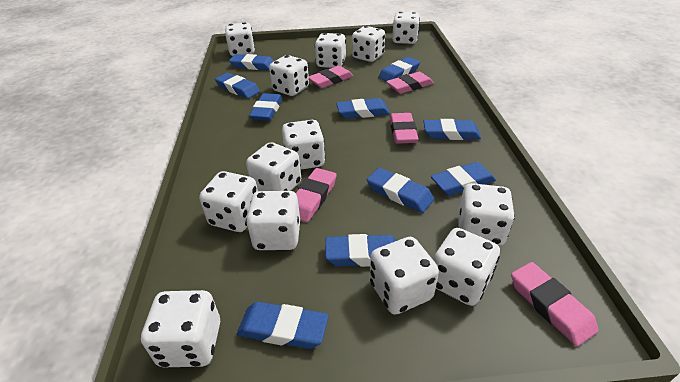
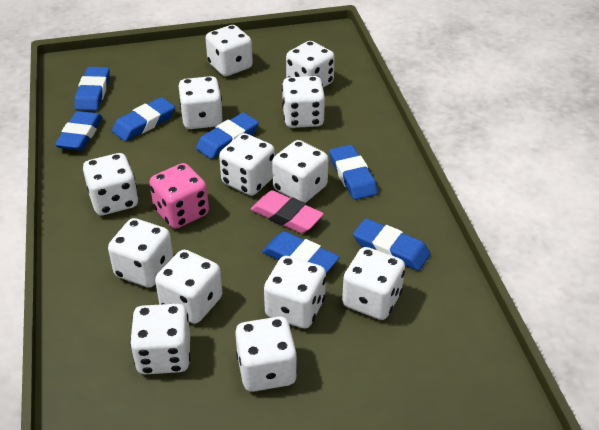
blue eraser: 10 -> 7
pink dice: 0 -> 1
pink eraser: 5 -> 1

